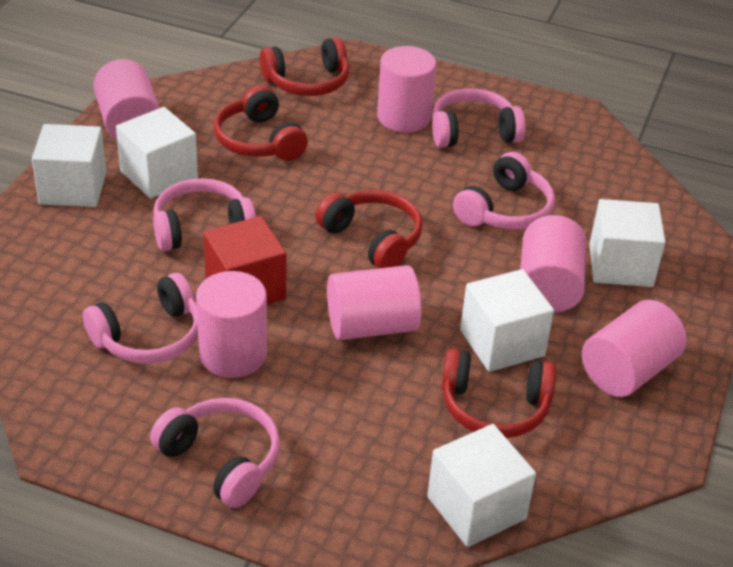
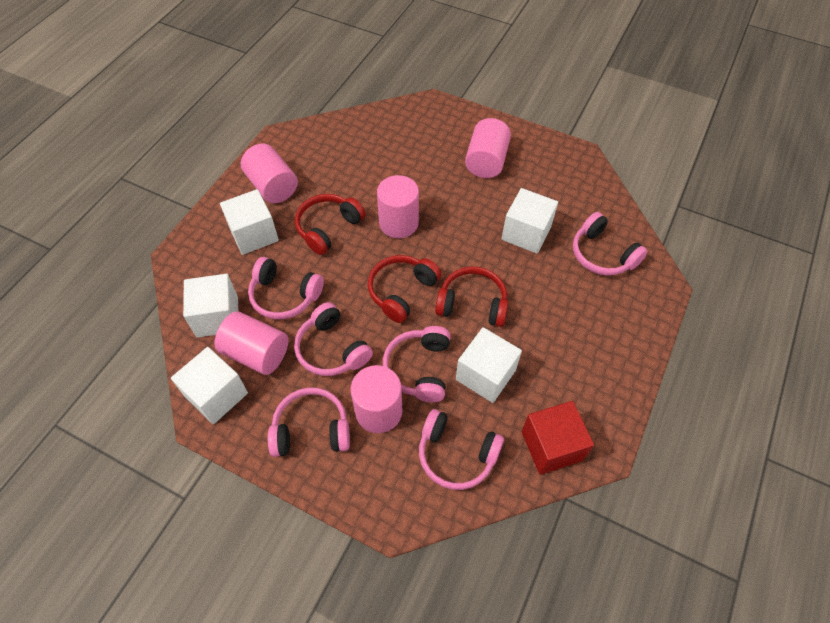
pink cylinder: 6 -> 5
pink headphones: 5 -> 6
red headphones: 4 -> 3

